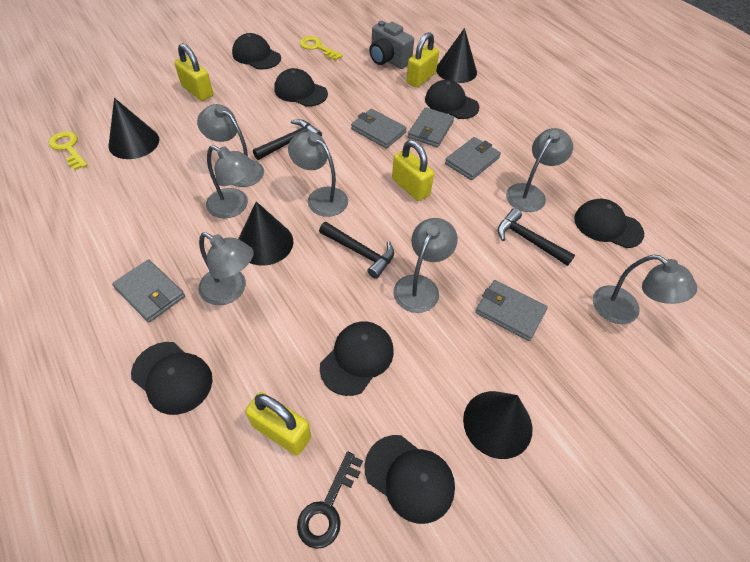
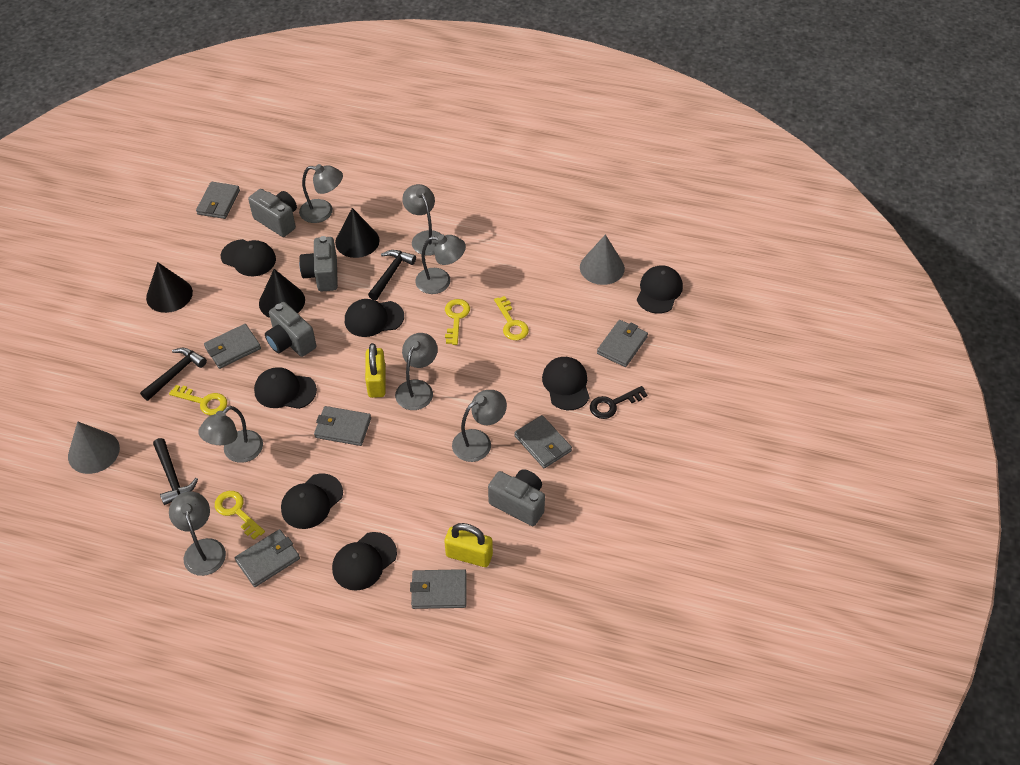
black cone: 4 -> 3
grey camera: 1 -> 4
grey cone: 0 -> 2
grey wallet: 5 -> 7
yellow key: 2 -> 4
yellow padlock: 4 -> 2

